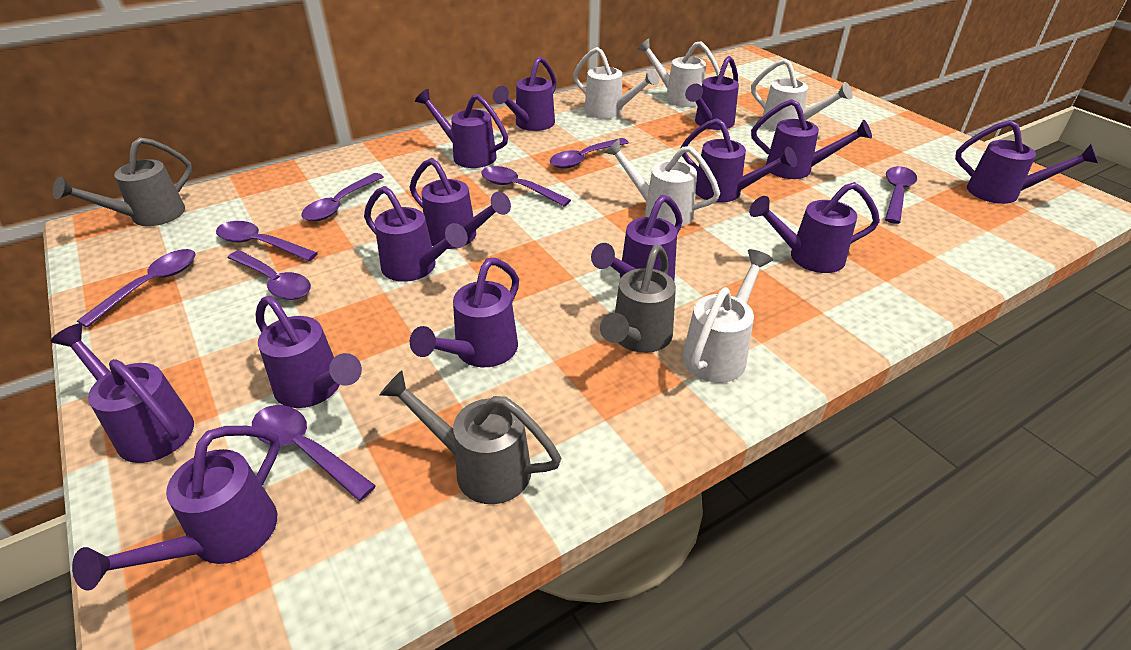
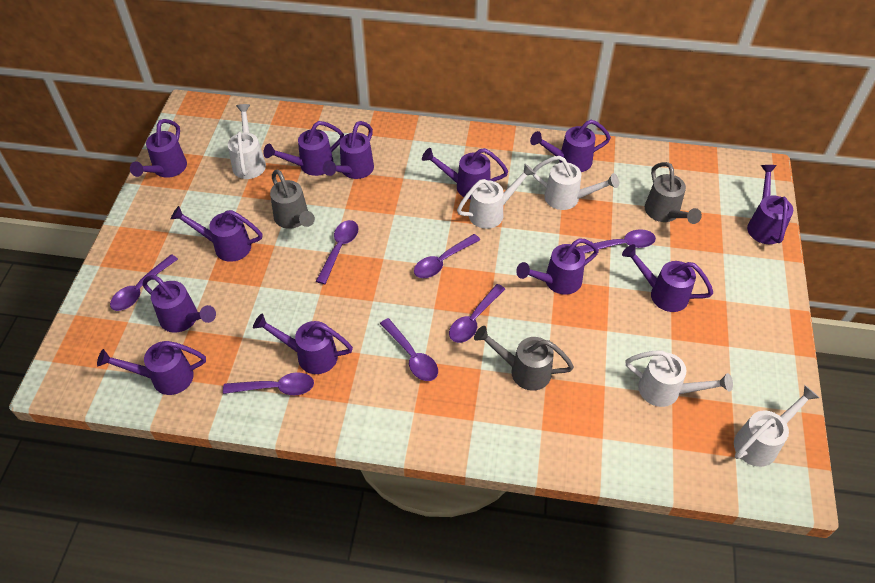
purple spoon: 8 -> 7
purple watering can: 14 -> 12

